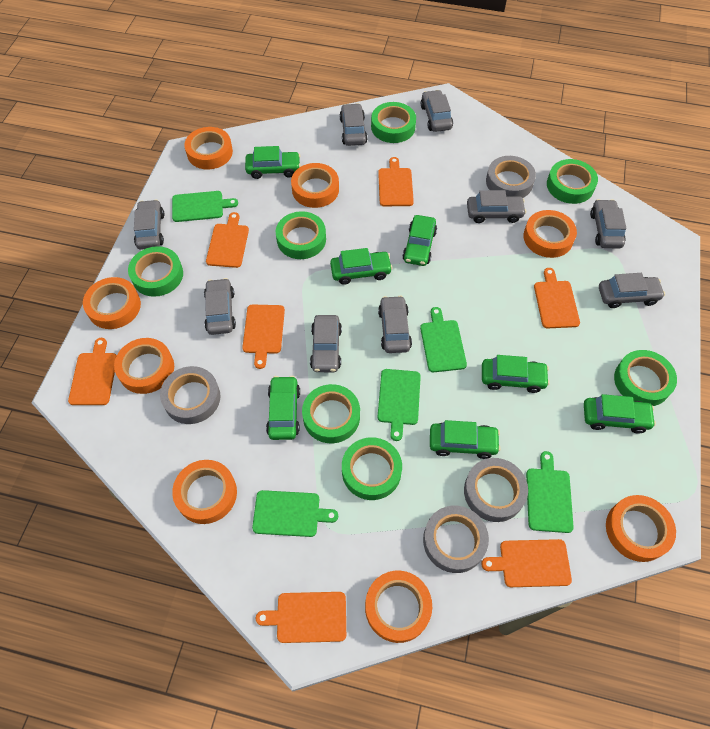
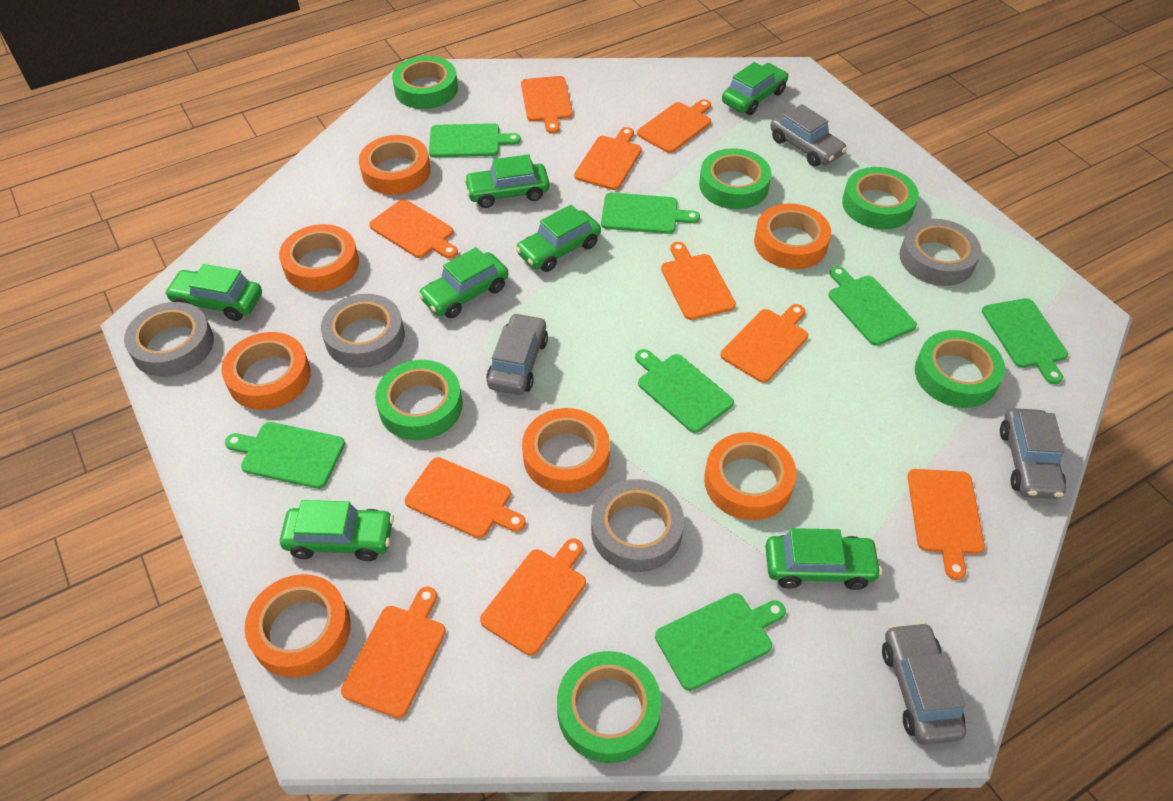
green cutting board: 5 -> 7
green tape: 7 -> 6
grey car: 9 -> 4
orange cutting board: 7 -> 10
orange tape: 8 -> 7

